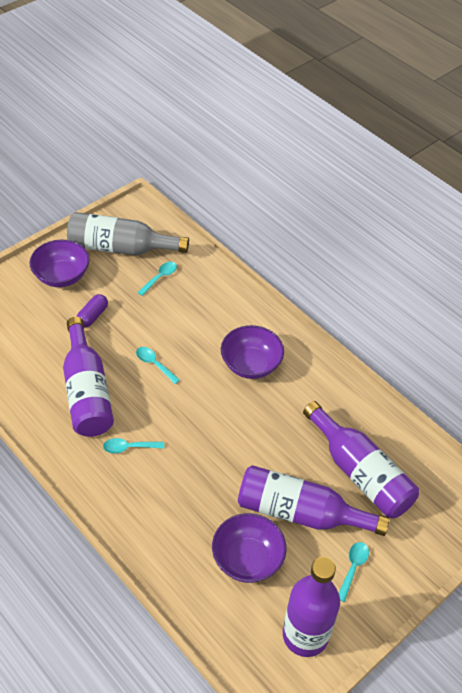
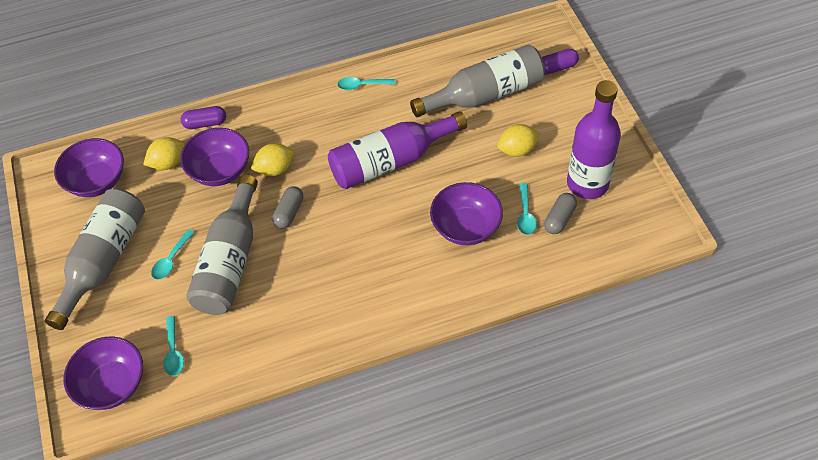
grey bottle: 1 -> 3
grey capsule: 0 -> 2
purple bottle: 4 -> 2
purple bowl: 3 -> 4
purple capsule: 1 -> 2
yellow lemon: 0 -> 3

